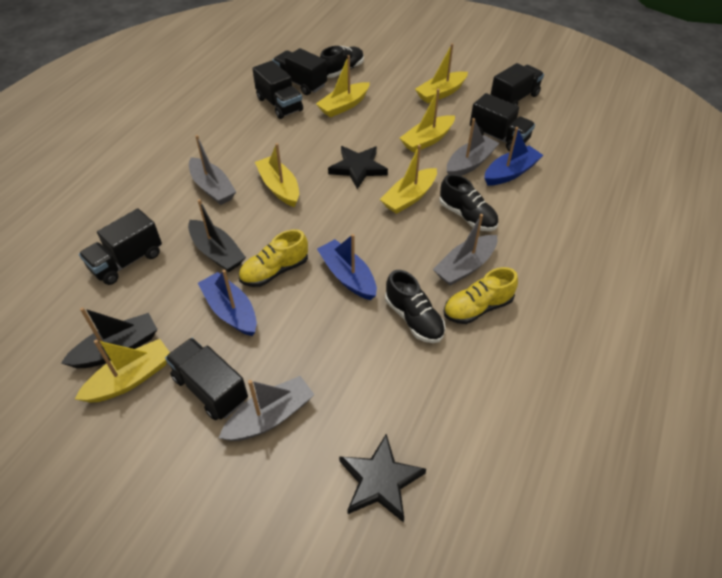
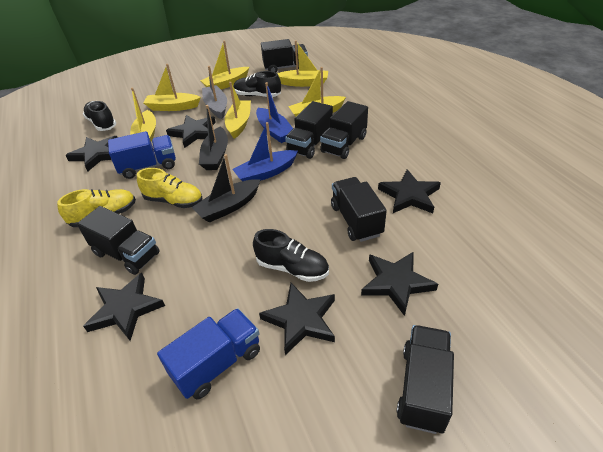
black star: 2 -> 6
blue boat: 3 -> 2
blue truck: 0 -> 2
grey boat: 4 -> 1

